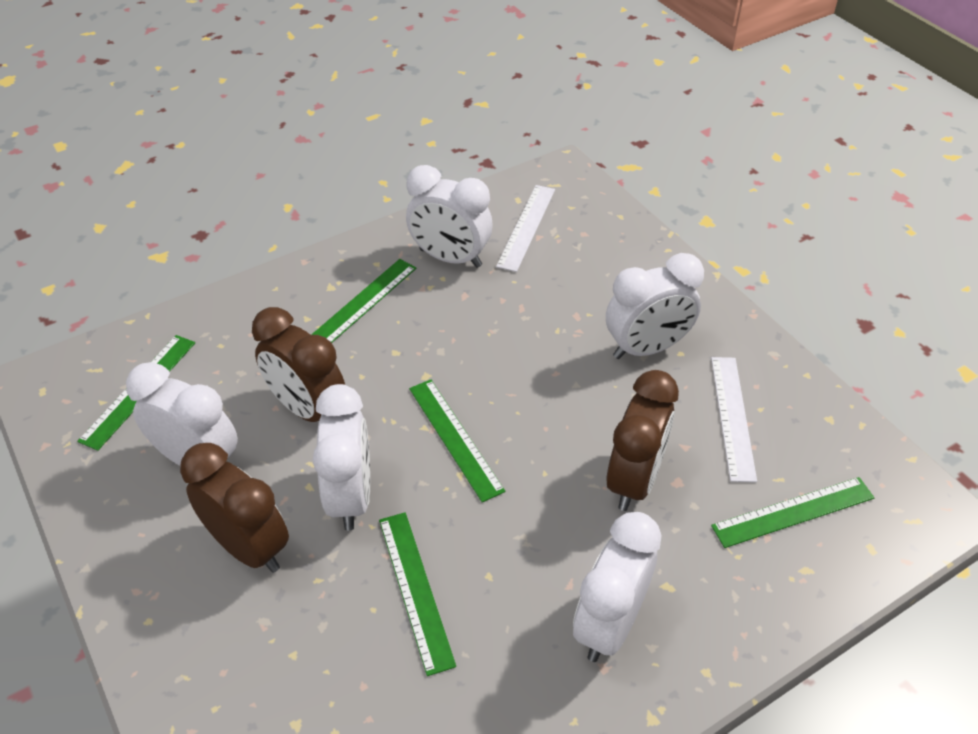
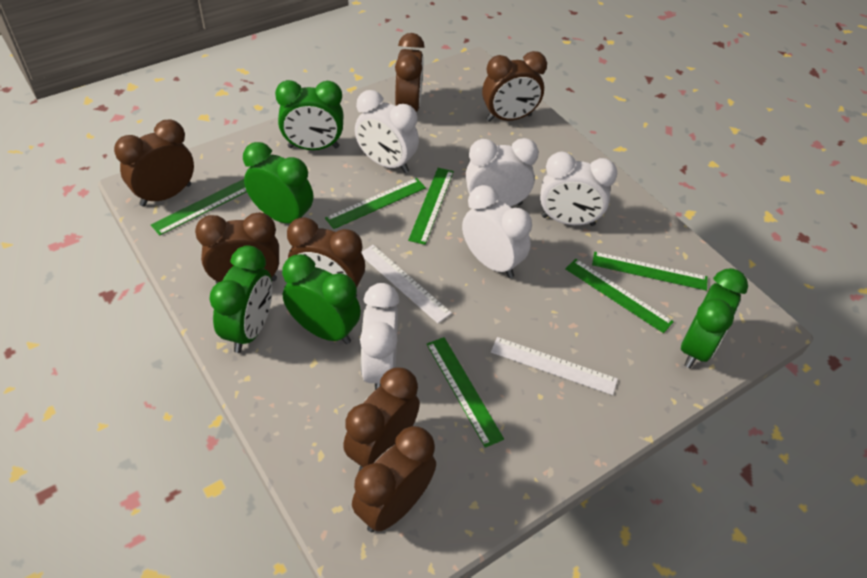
brown clock: 3 -> 7
green clock: 0 -> 5
green ruler: 5 -> 6

